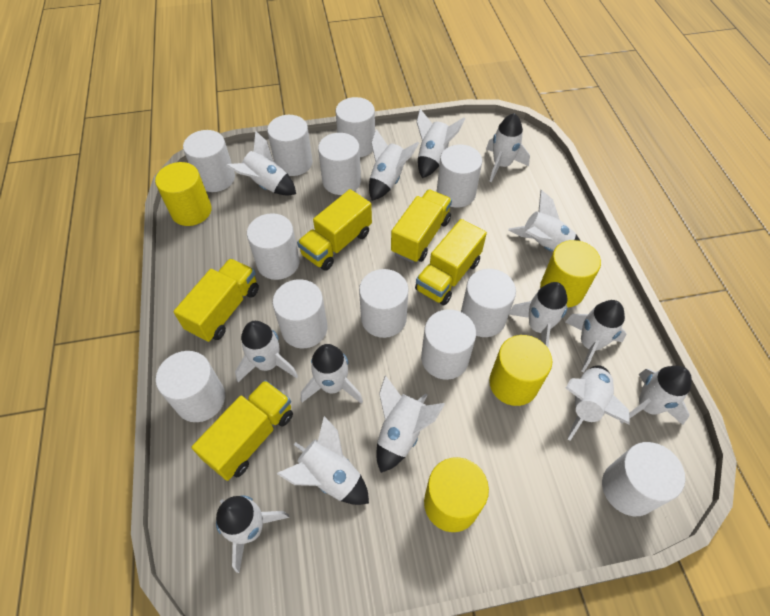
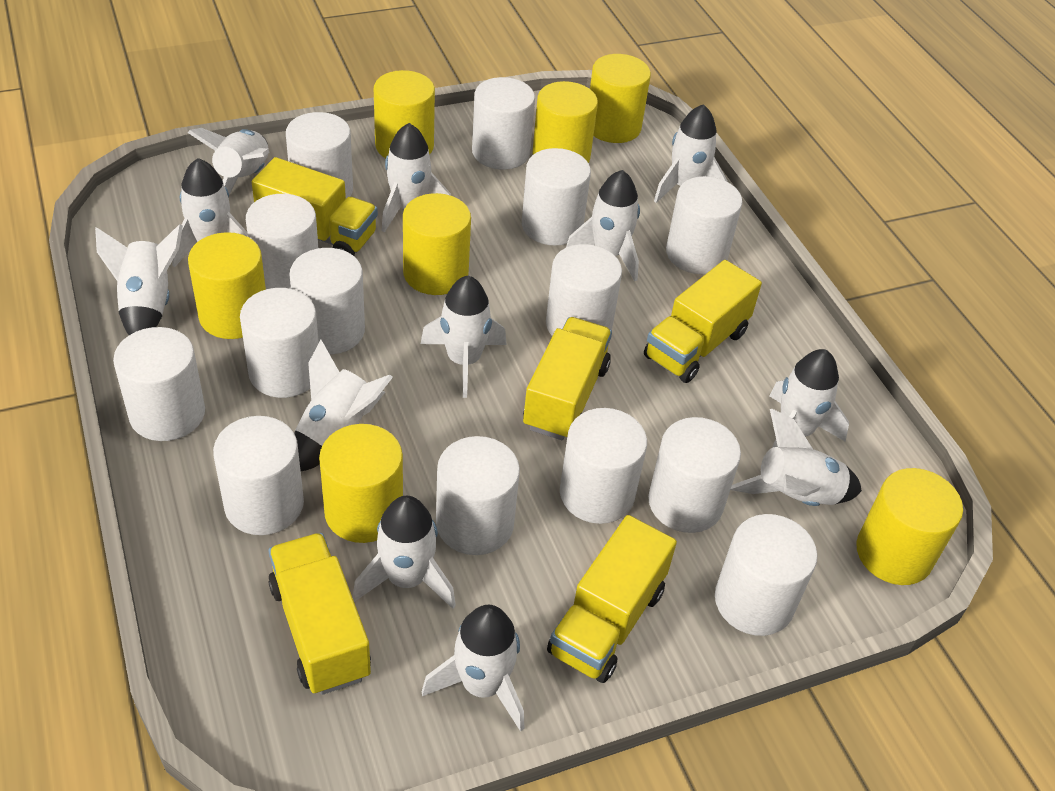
white cylinder: 12 -> 14
white rocket: 14 -> 12
yellow cylinder: 4 -> 7

